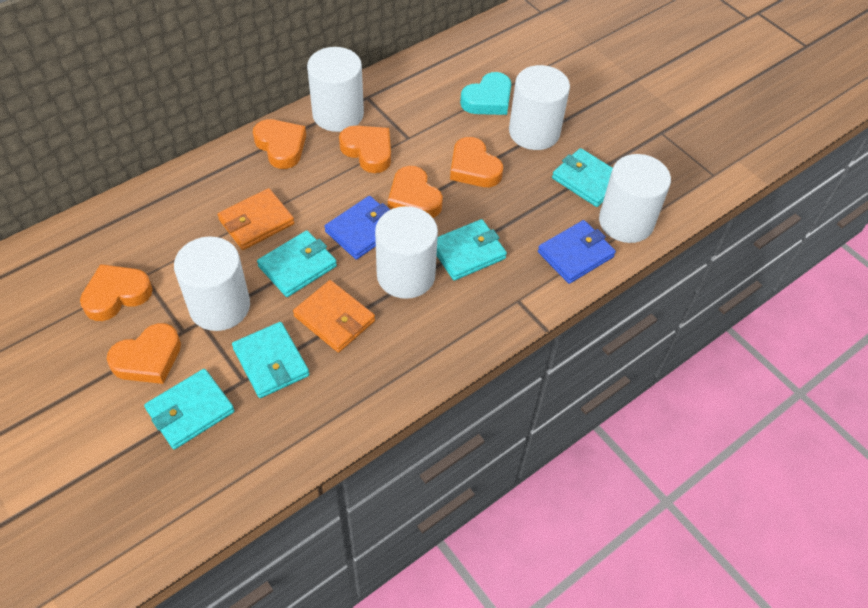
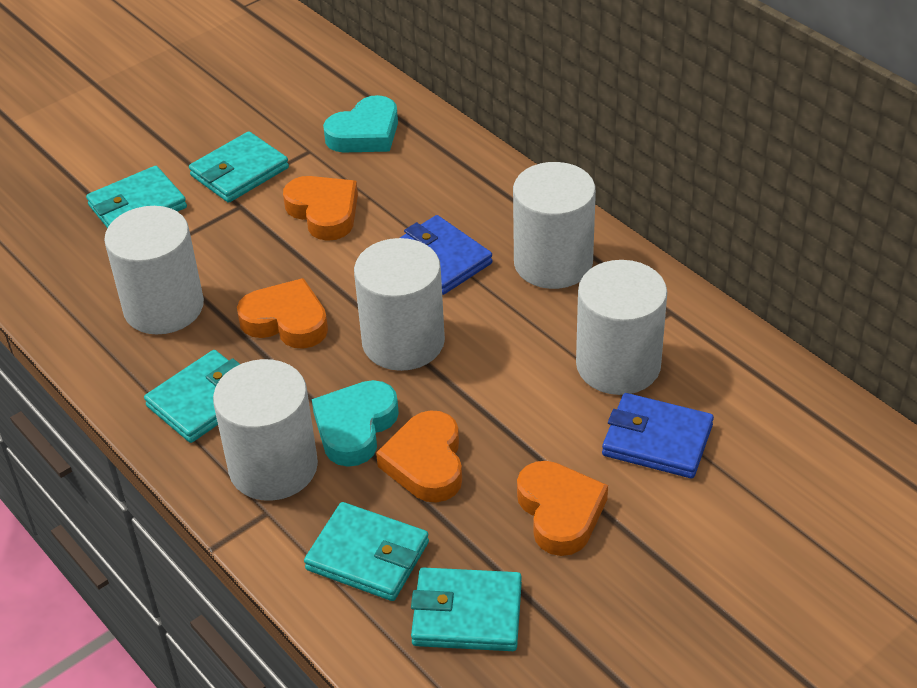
orange heart: 6 -> 4
orange wallet: 2 -> 0
turquoise heart: 1 -> 2

